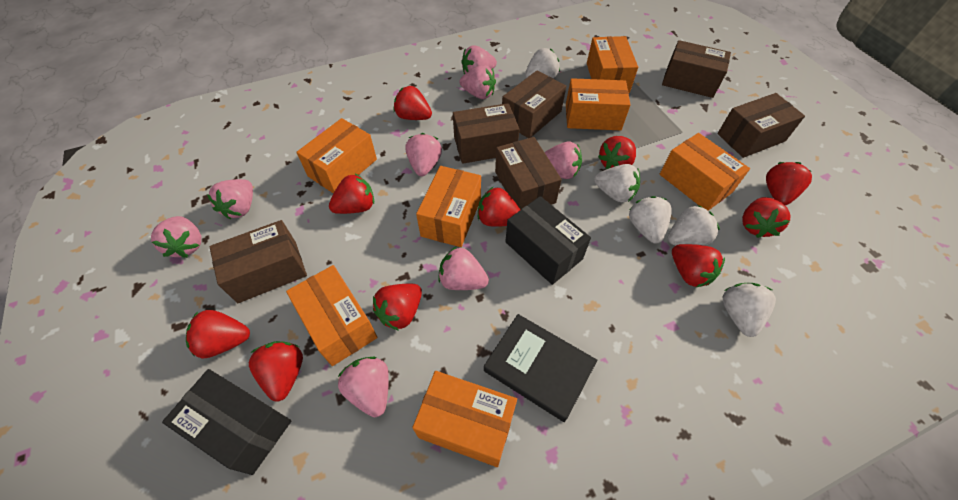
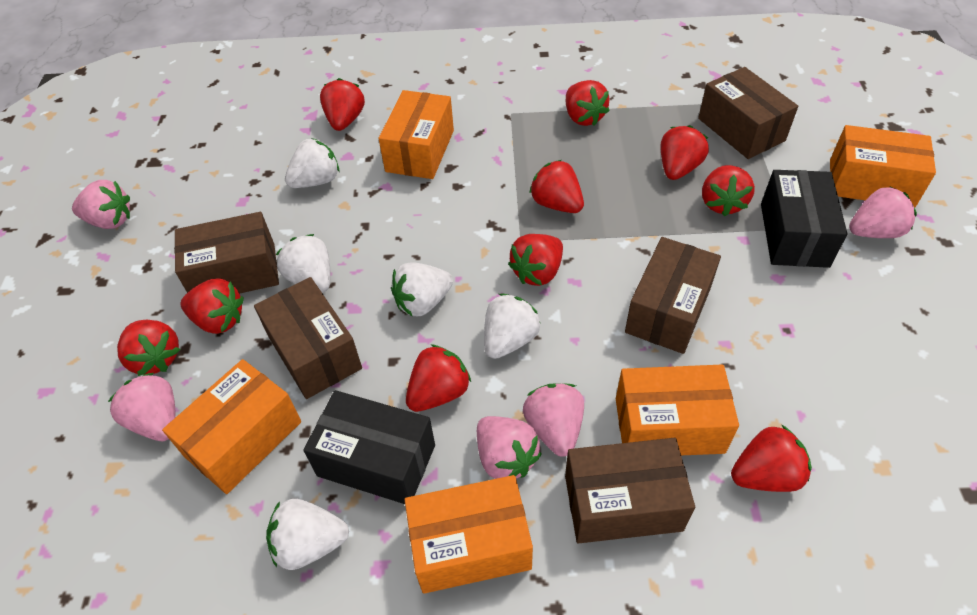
black book: 1 -> 0
brown box: 6 -> 5
orange box: 7 -> 5
pink strawberry: 8 -> 5

